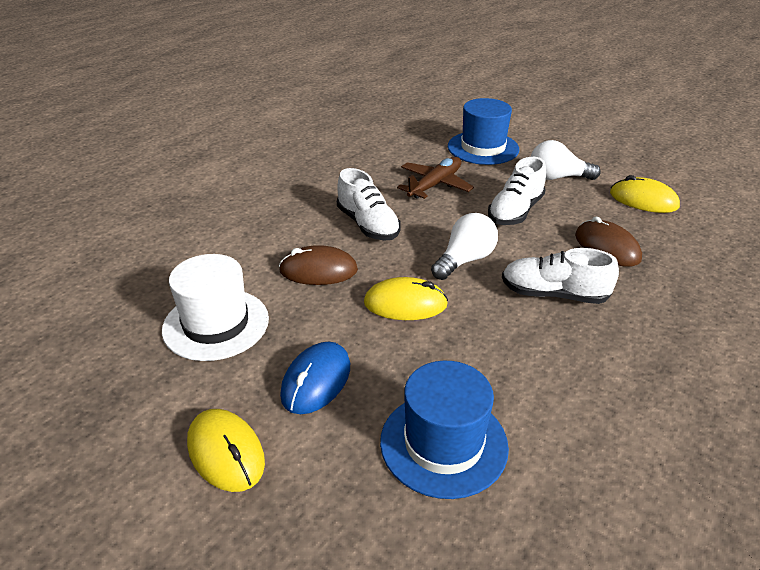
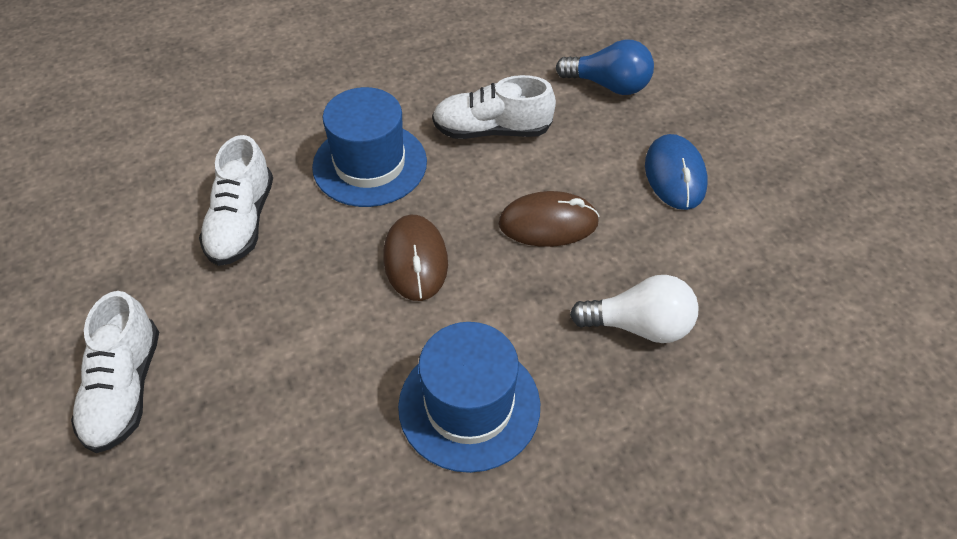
blue light bulb: 0 -> 1
brown plane: 1 -> 0
white hat: 1 -> 0
white light bulb: 2 -> 1
yellow mouse: 3 -> 0

